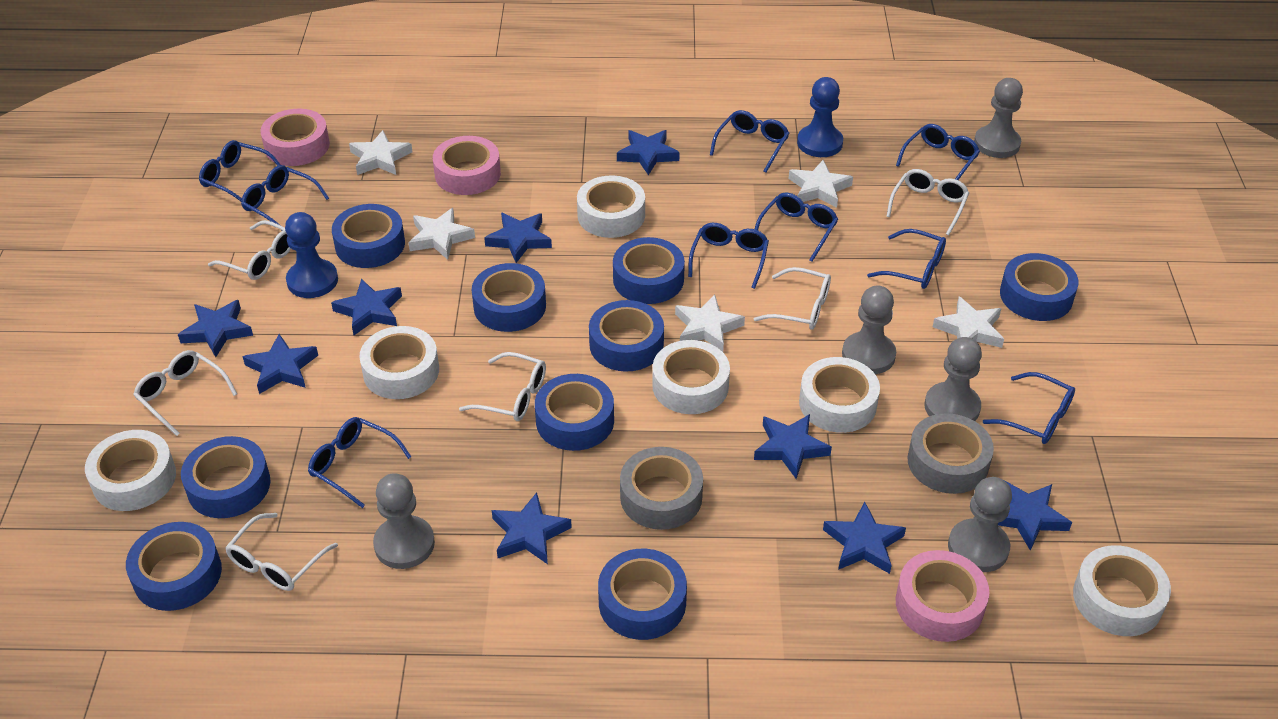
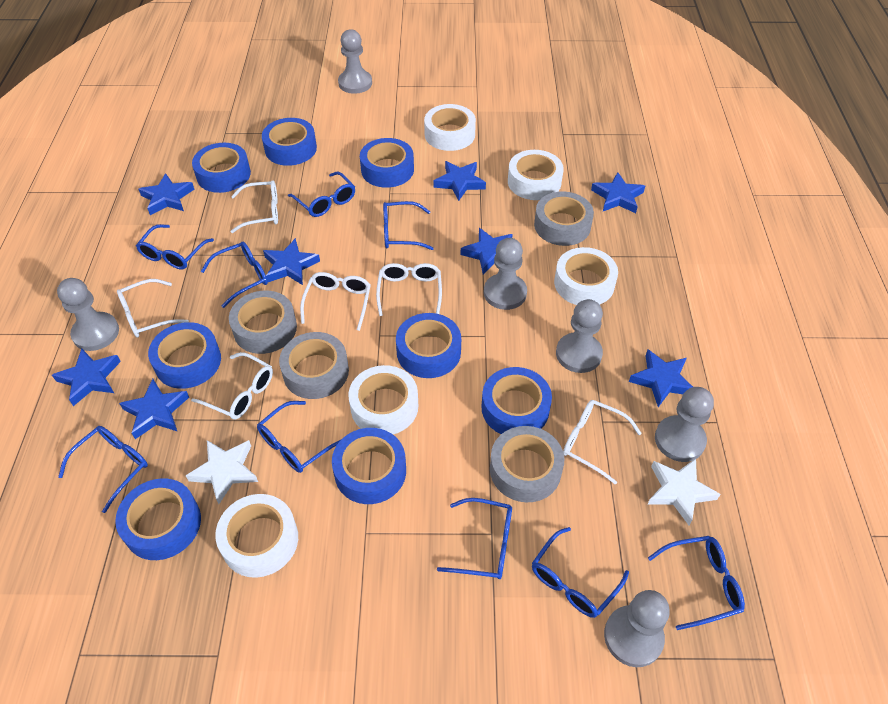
blue pawn: 2 -> 0
blue star: 9 -> 8
blue tape: 9 -> 8
grey pawn: 5 -> 6
grey tape: 2 -> 4
pink tape: 3 -> 0
white star: 5 -> 2
white tape: 6 -> 5

